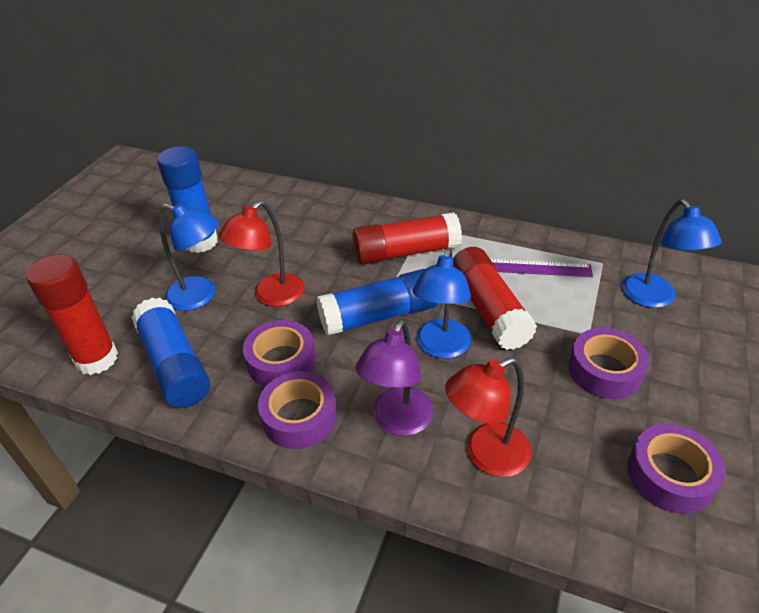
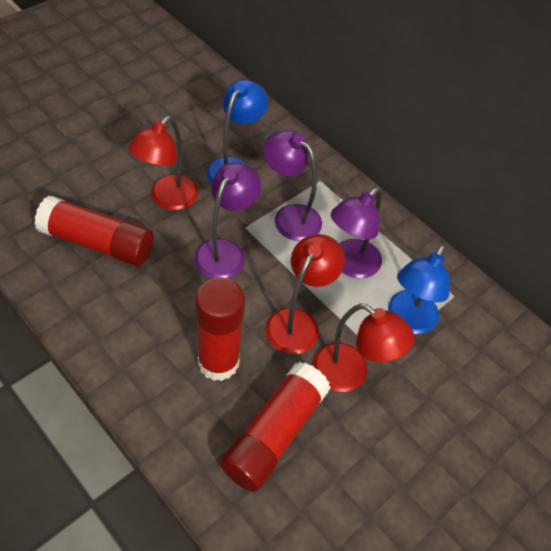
blue glue stick: 3 -> 0
blue lamp: 3 -> 2
purple lamp: 1 -> 3
purple ruler: 1 -> 0
purple tape: 4 -> 0
red lamp: 2 -> 3

